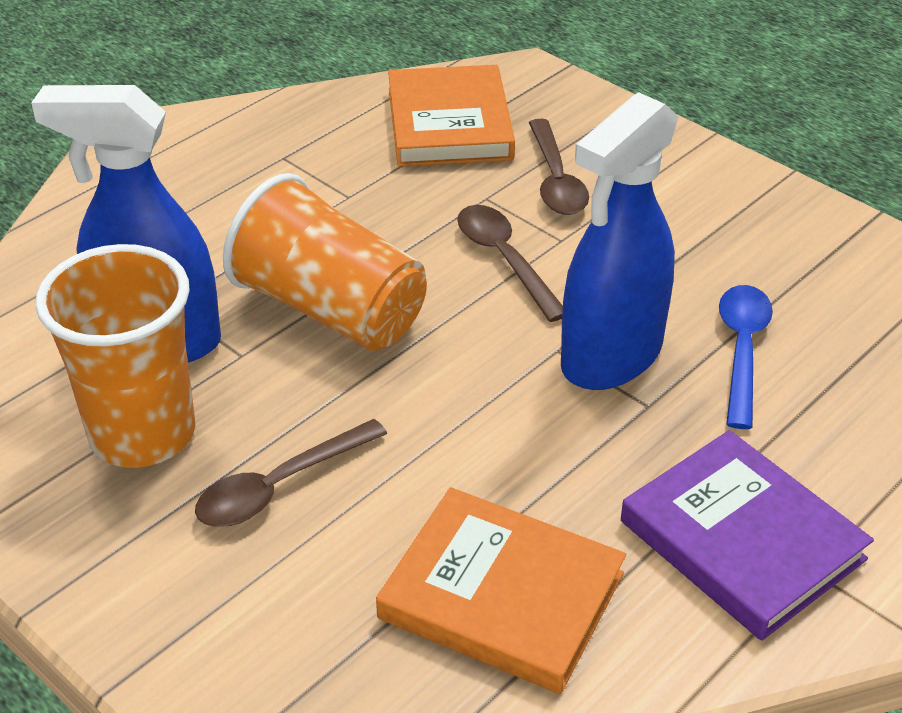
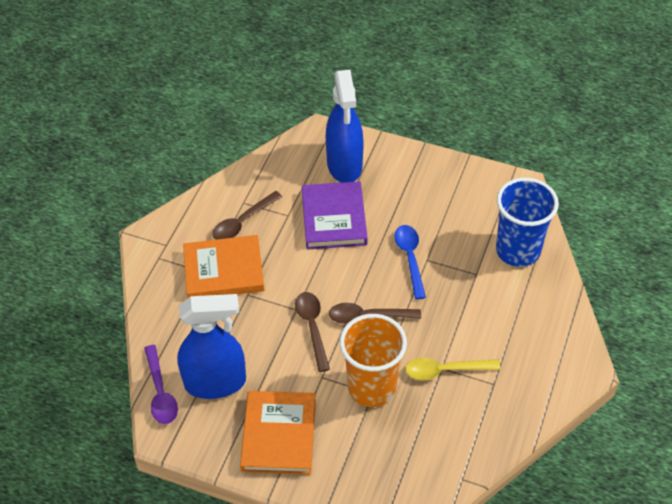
blue cup: 0 -> 1
orange cup: 2 -> 1
purple spoon: 0 -> 1
yellow spoon: 0 -> 1

